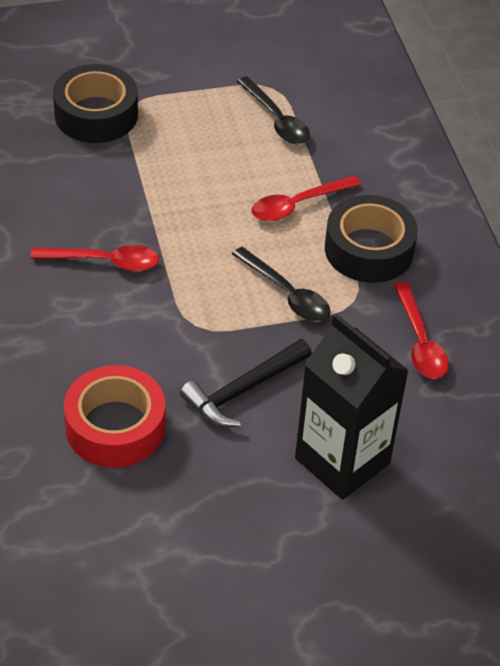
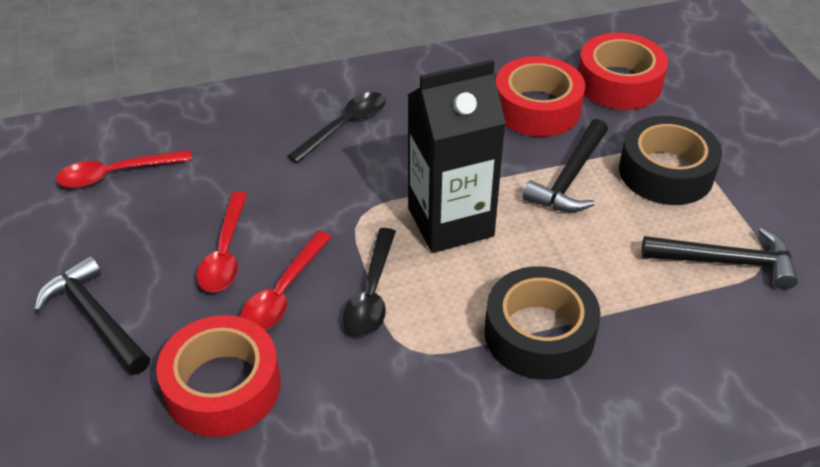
black hammer: 1 -> 3
red tape: 1 -> 3

